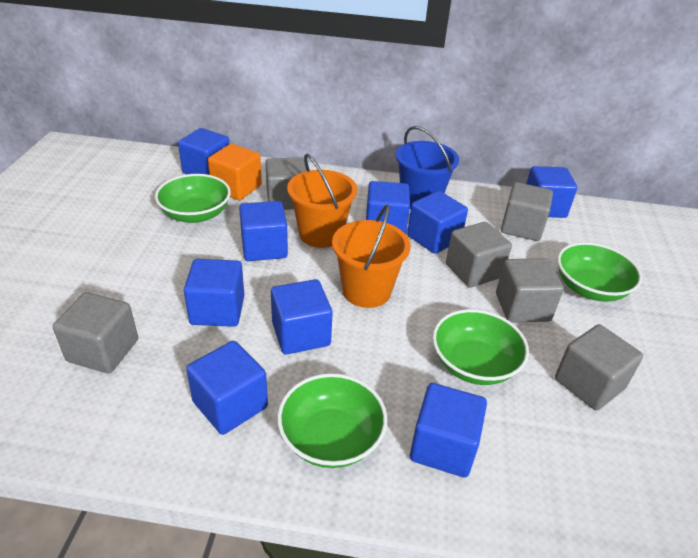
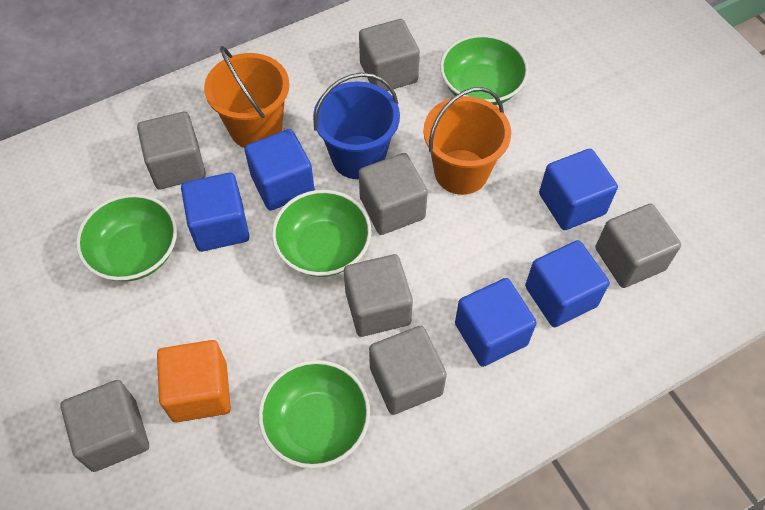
blue cube: 9 -> 5
grey cube: 6 -> 7

